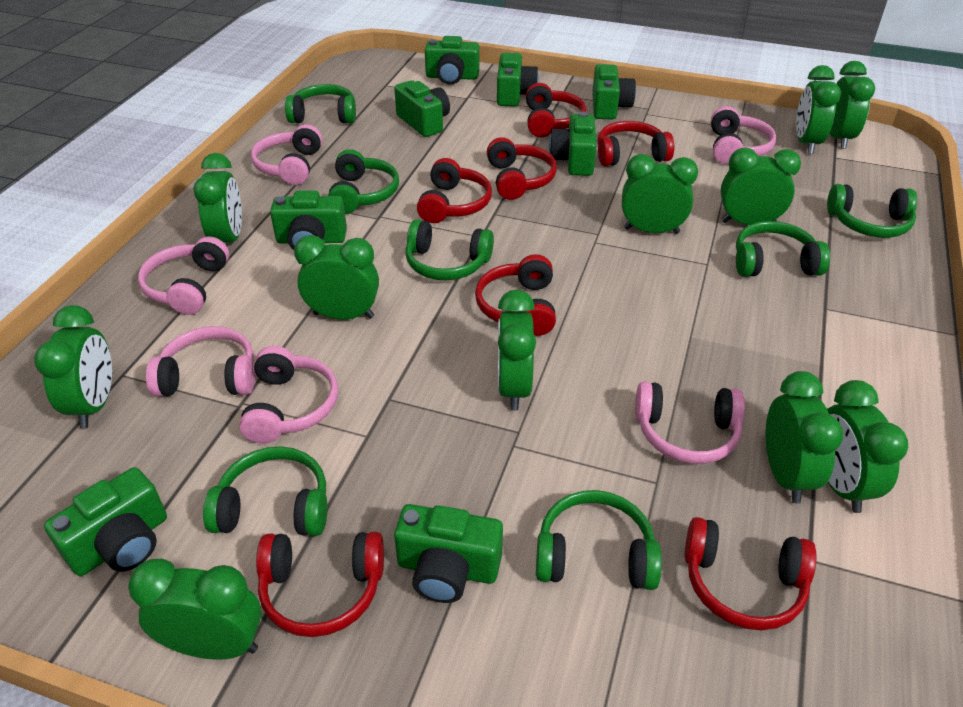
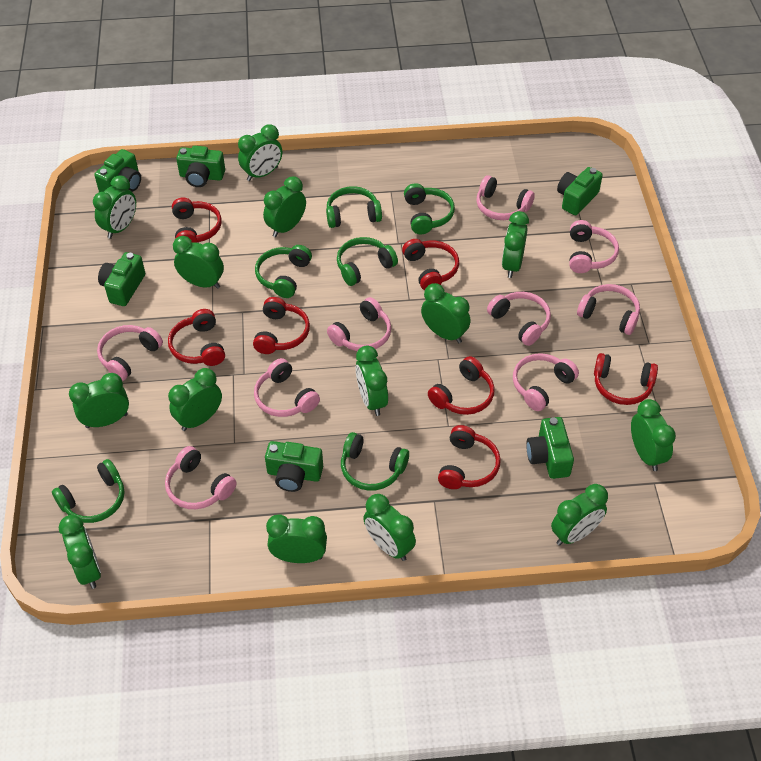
green camera: 8 -> 6
green clock: 11 -> 14
green headphones: 7 -> 6
pink headphones: 6 -> 9

